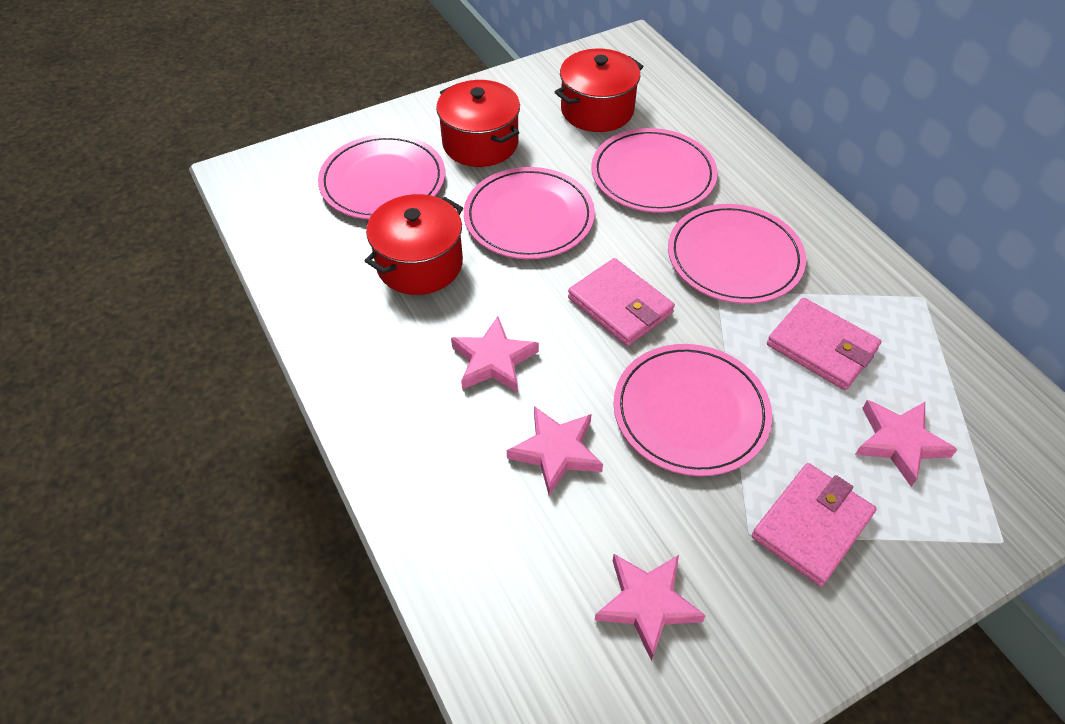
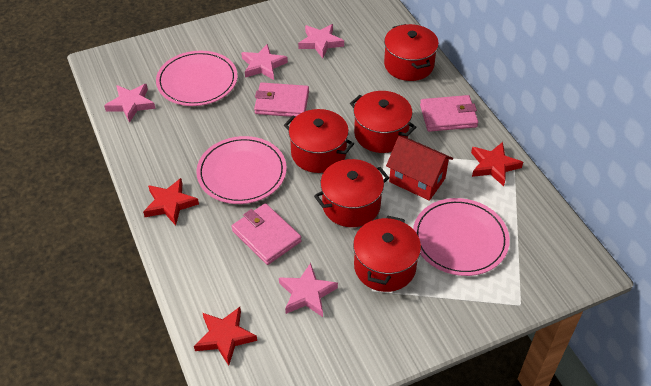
pink plate: 5 -> 3
red house: 0 -> 1
red pot: 3 -> 5
red star: 0 -> 3

